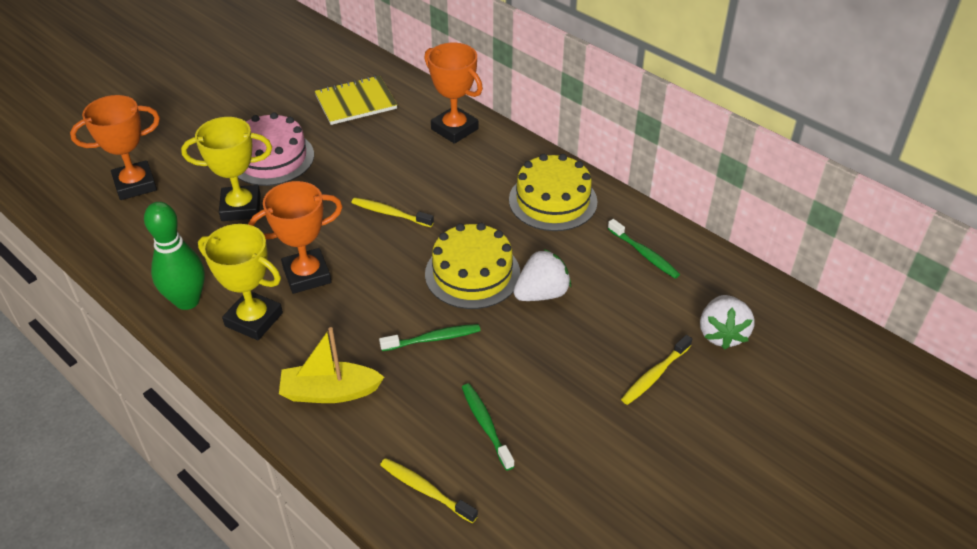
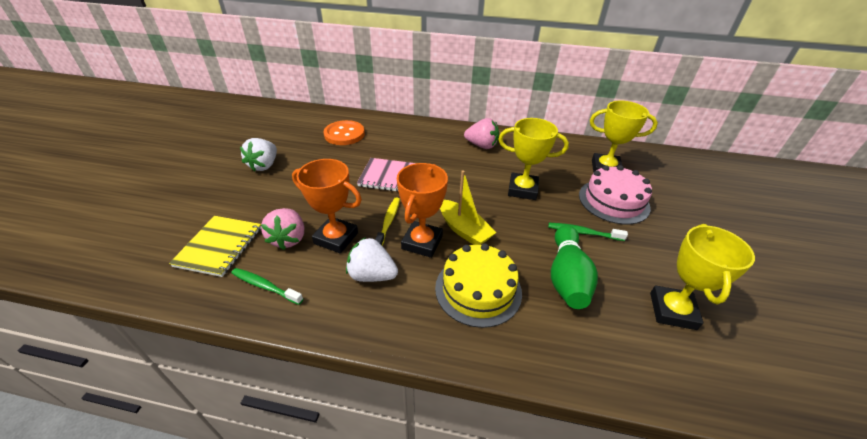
green toothbrush: 3 -> 2
orange button: 0 -> 1
orange trophy: 3 -> 2
pink notebook: 0 -> 1
pink strawberry: 0 -> 2
yellow cake: 2 -> 1
yellow toothbrush: 3 -> 1
yellow trophy: 2 -> 3

